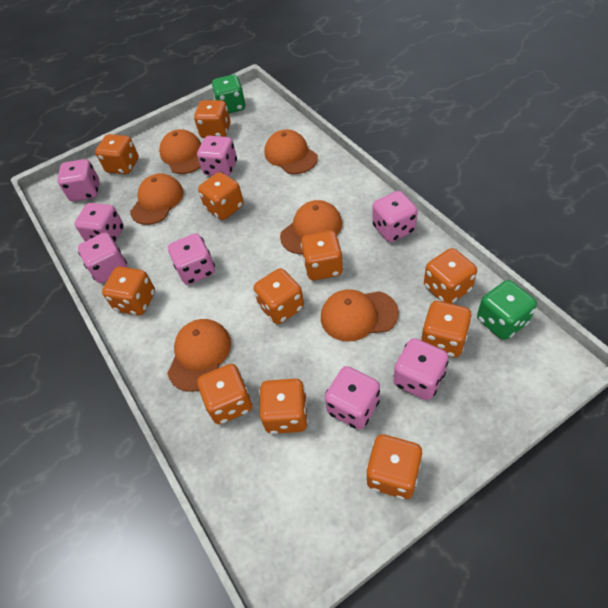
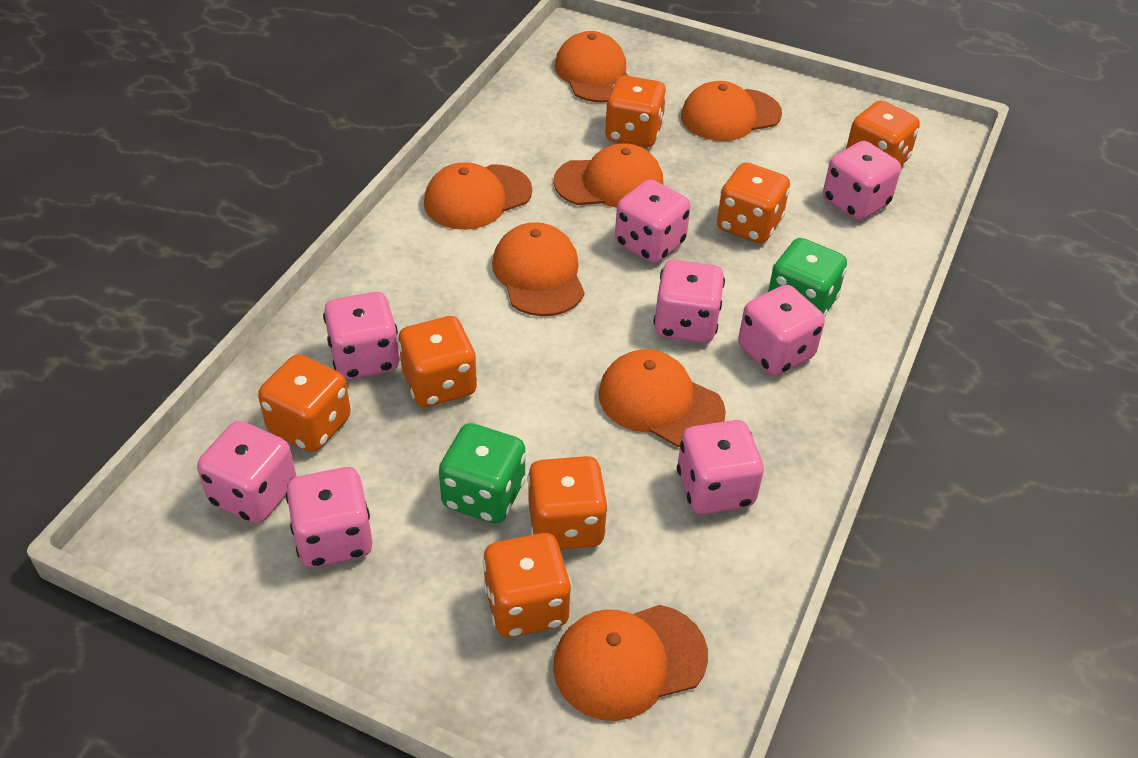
orange cap: 6 -> 7
orange dice: 11 -> 7

